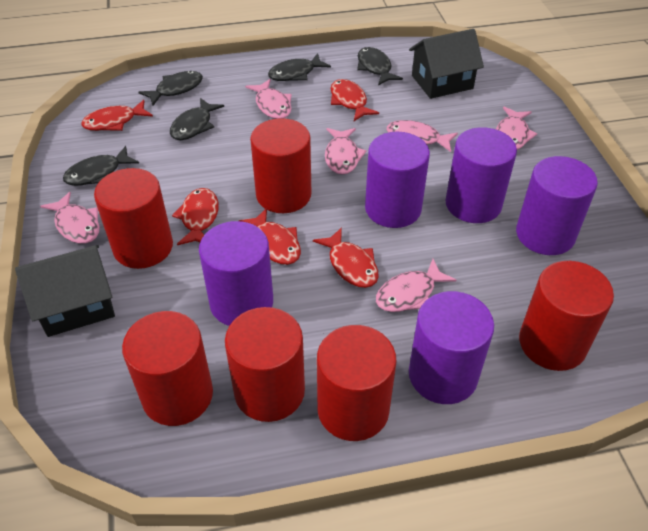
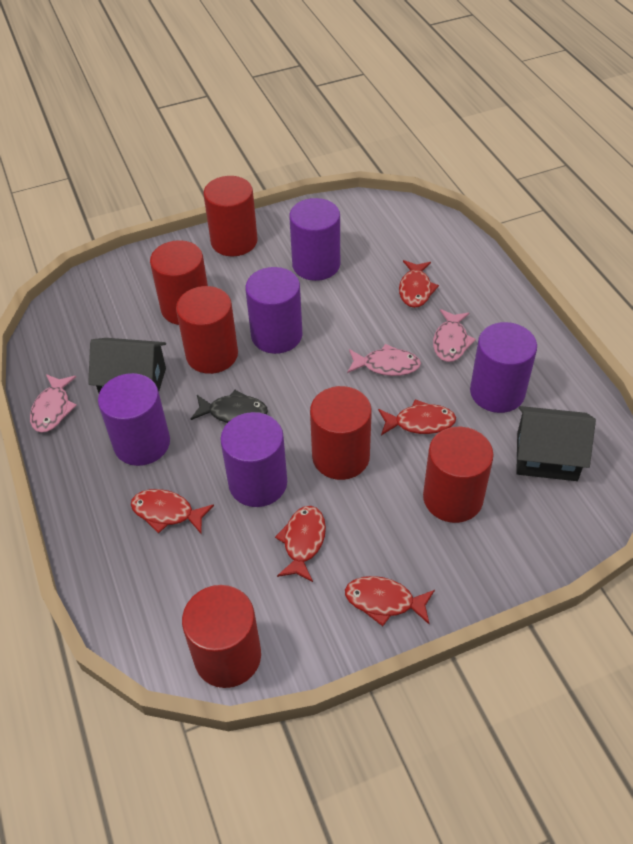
black fish: 5 -> 1
pink fish: 6 -> 3

